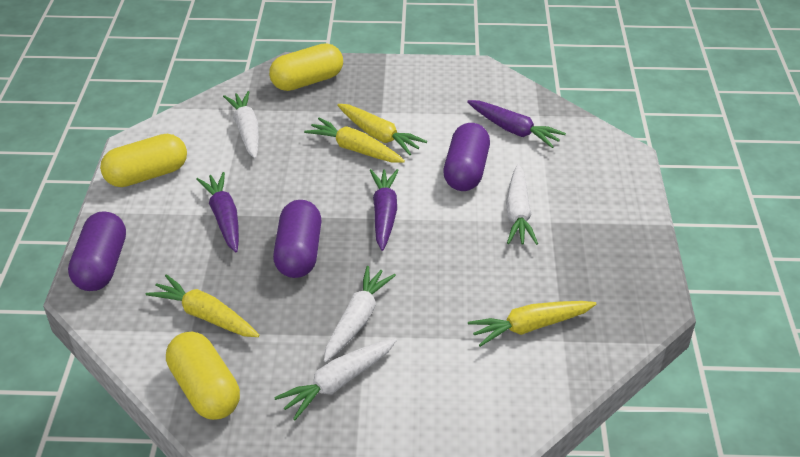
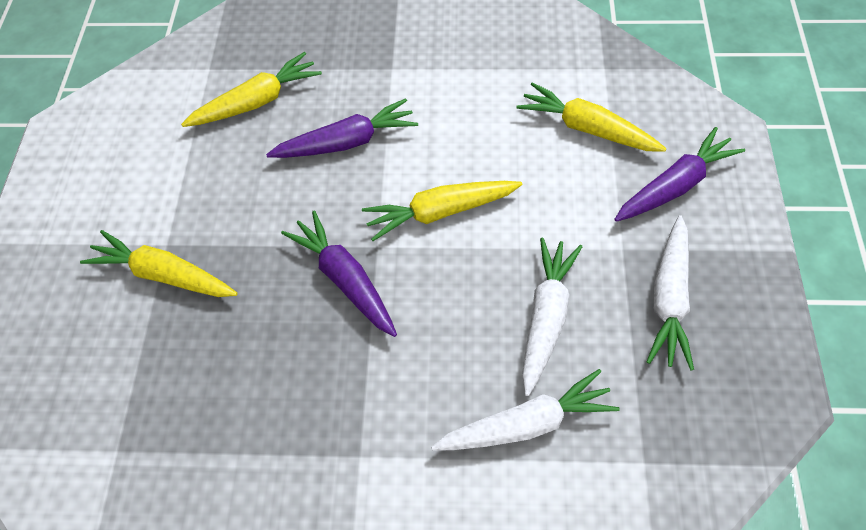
purple capsule: 3 -> 0
white carrot: 4 -> 3
yellow capsule: 3 -> 0

